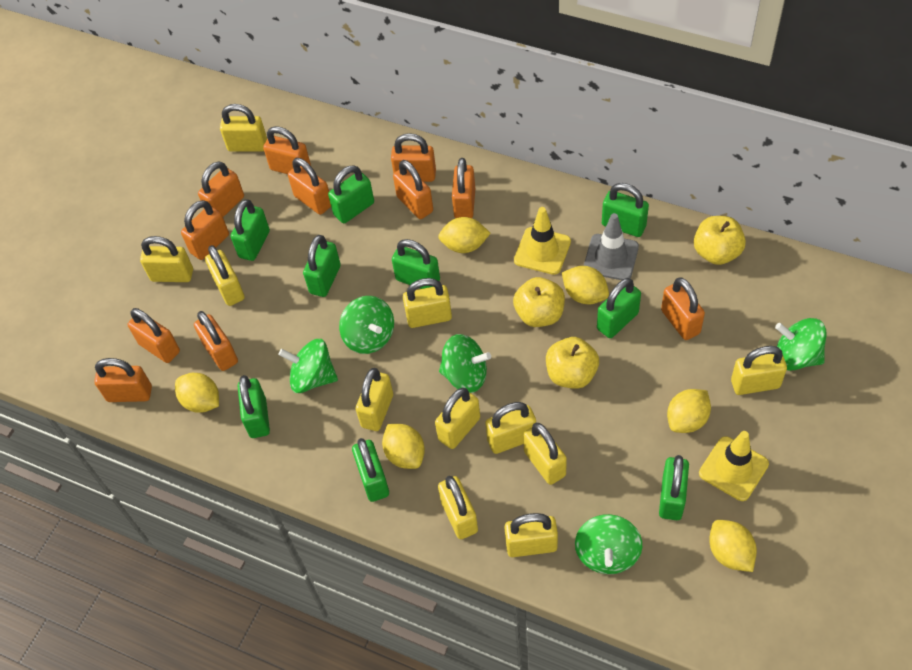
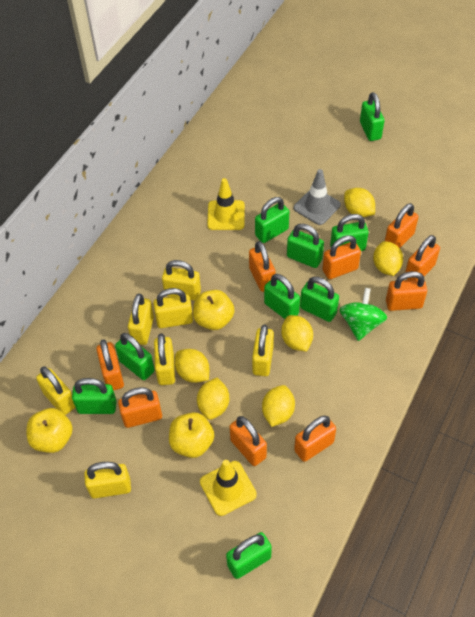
green spinning top: 5 -> 1
orange padlock: 11 -> 9
yellow padlock: 11 -> 7

